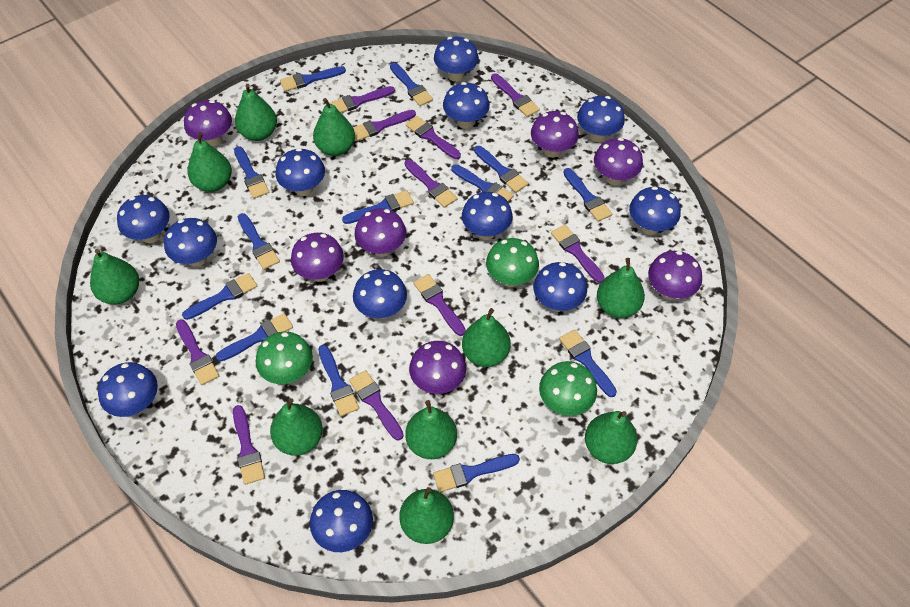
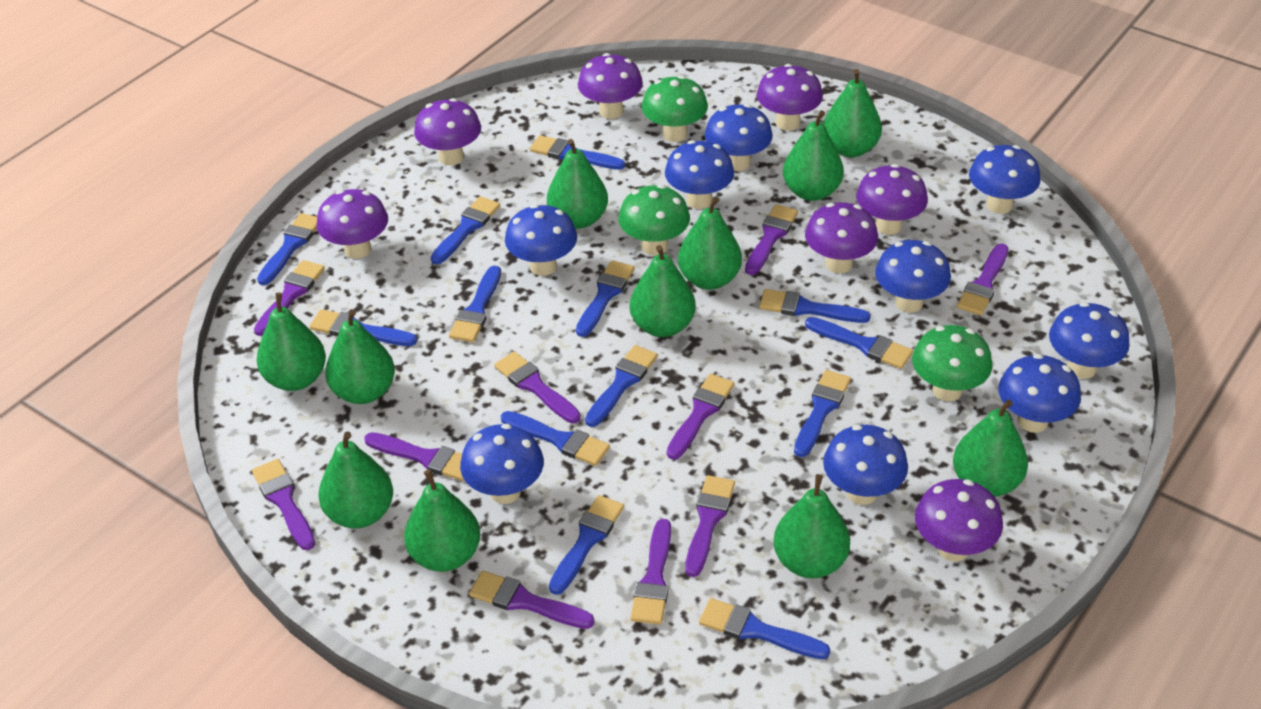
blue mushroom: 12 -> 9
green pear: 10 -> 11

